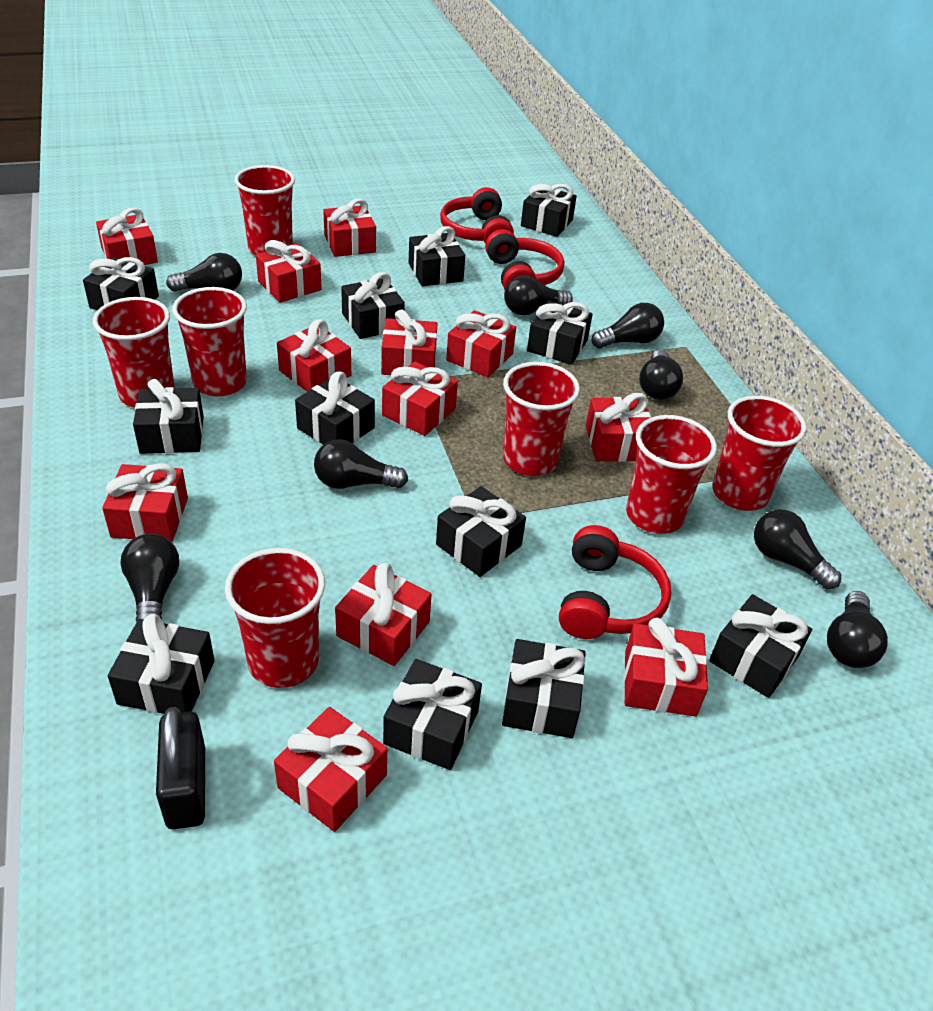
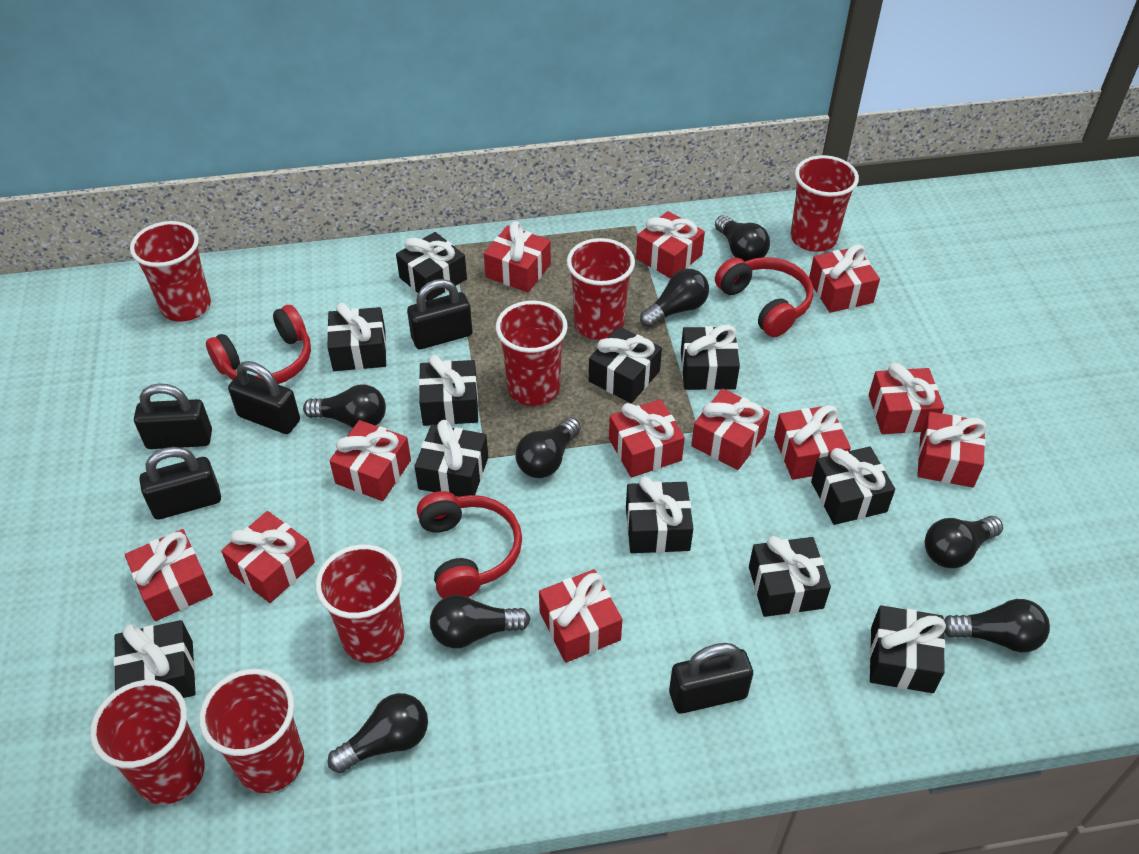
black gift: 12 -> 11
black padlock: 1 -> 5

